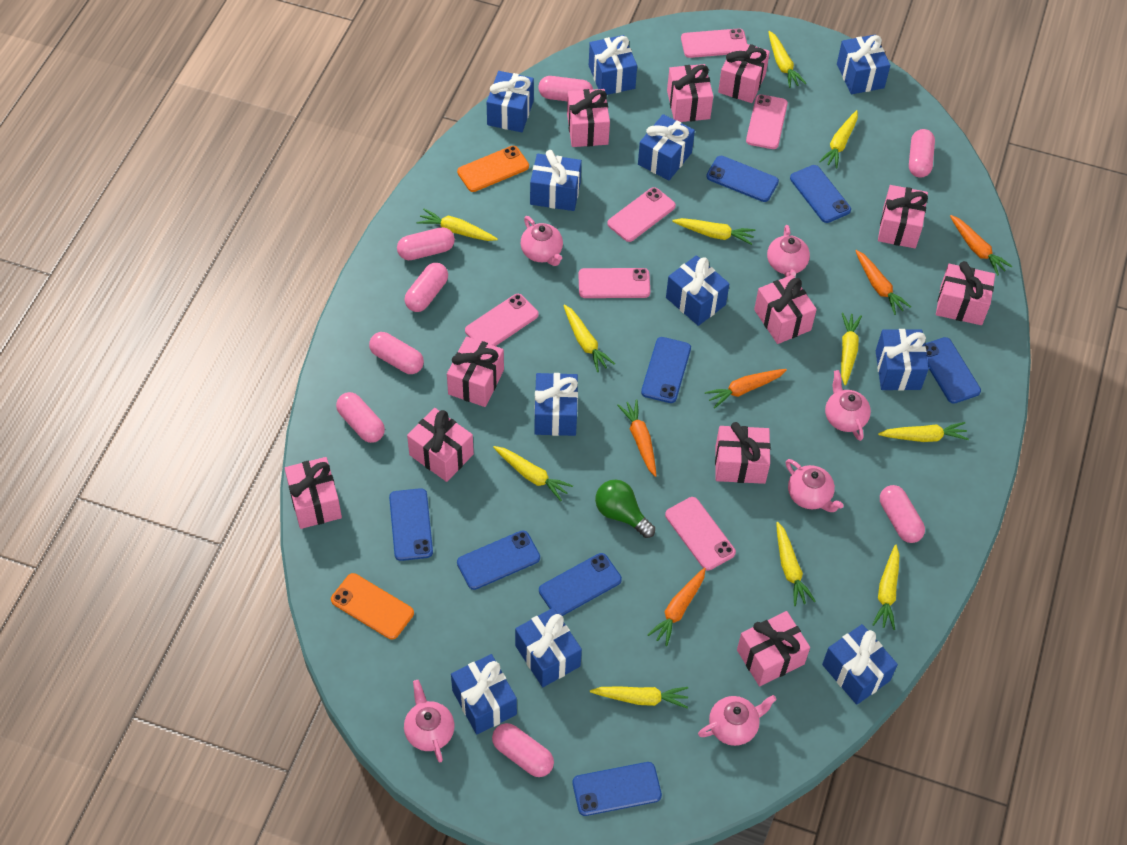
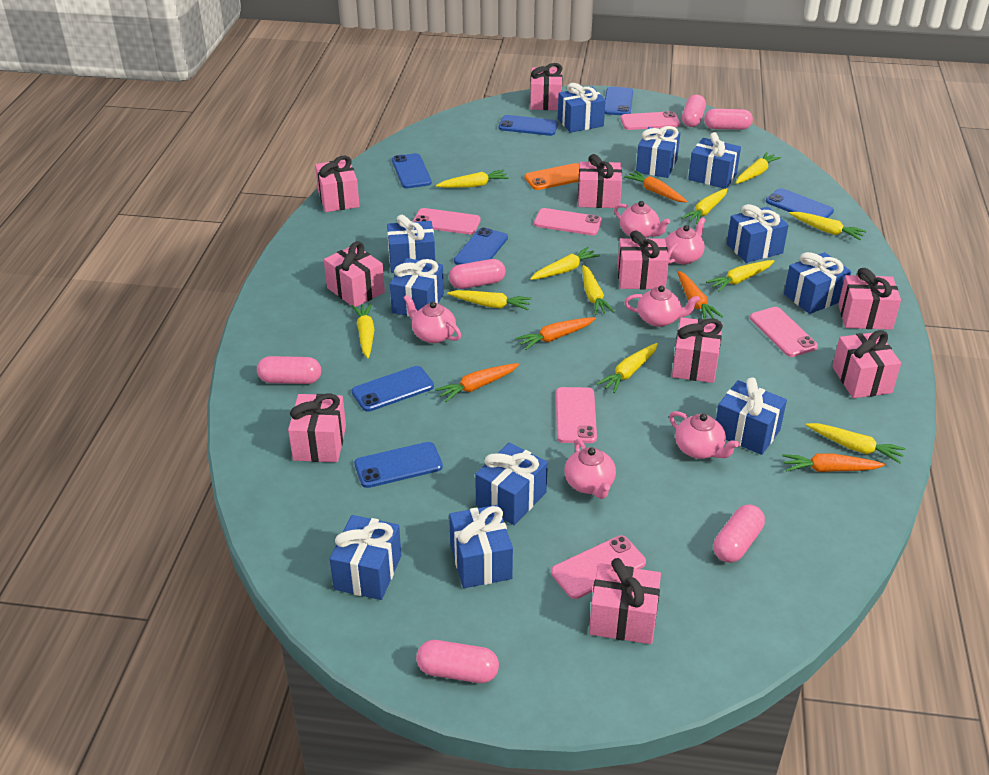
blue phone: 8 -> 7
green light bulb: 1 -> 0
orange phone: 2 -> 1
pink capsule: 8 -> 6
pink gift: 11 -> 10

